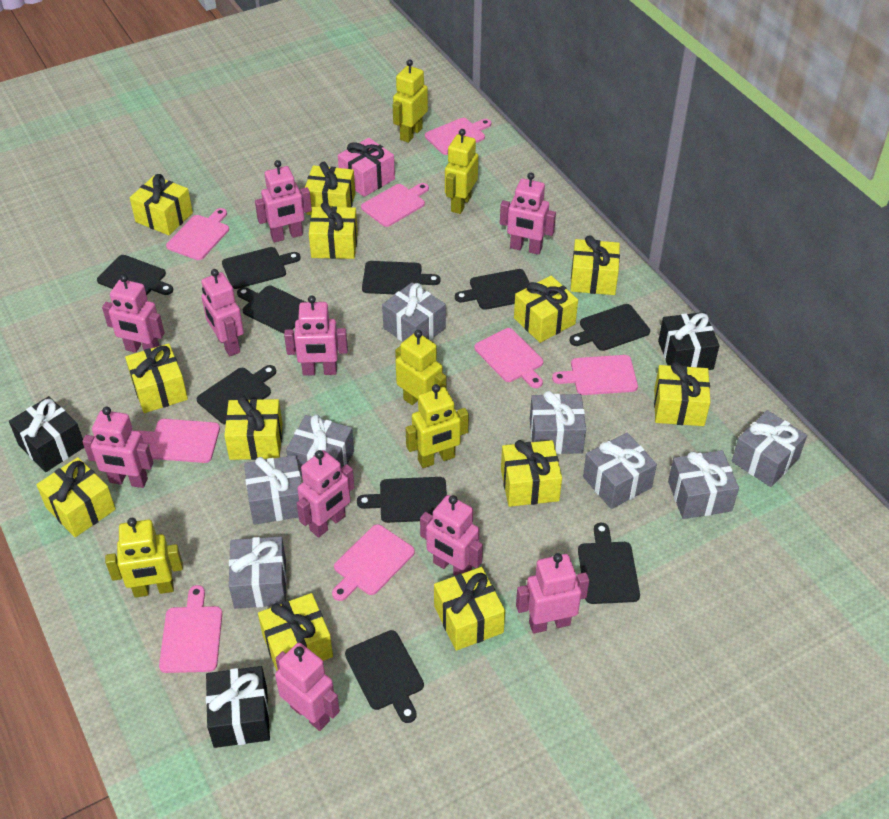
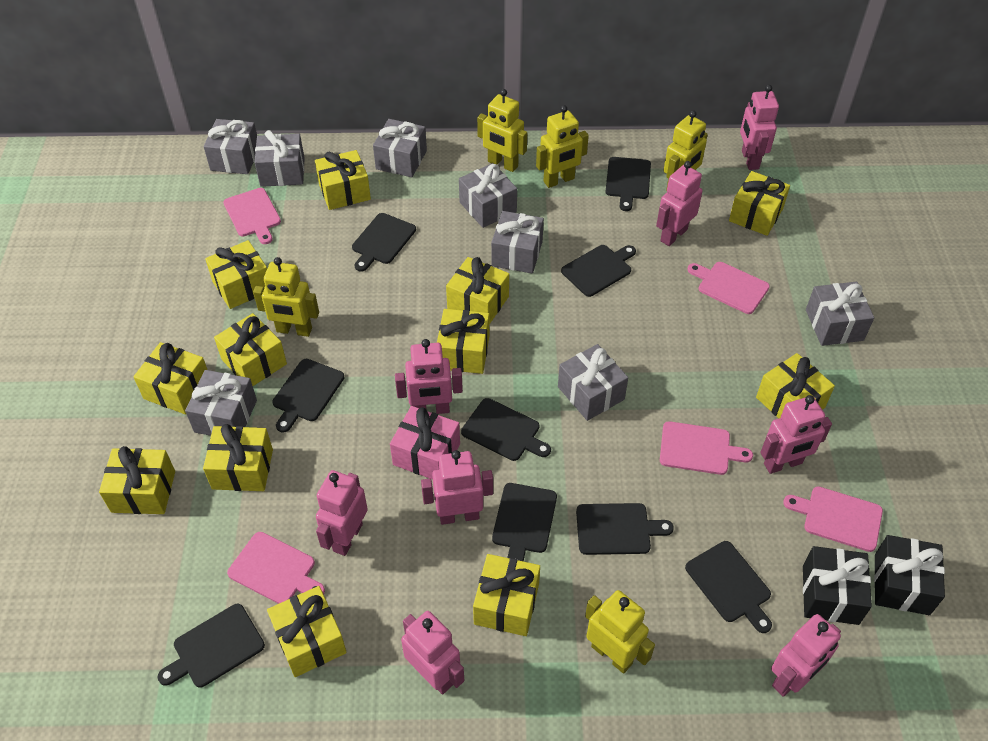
black cutting board: 10 -> 9
black gift: 3 -> 2
pink cutting board: 8 -> 5
pink robot: 10 -> 8

